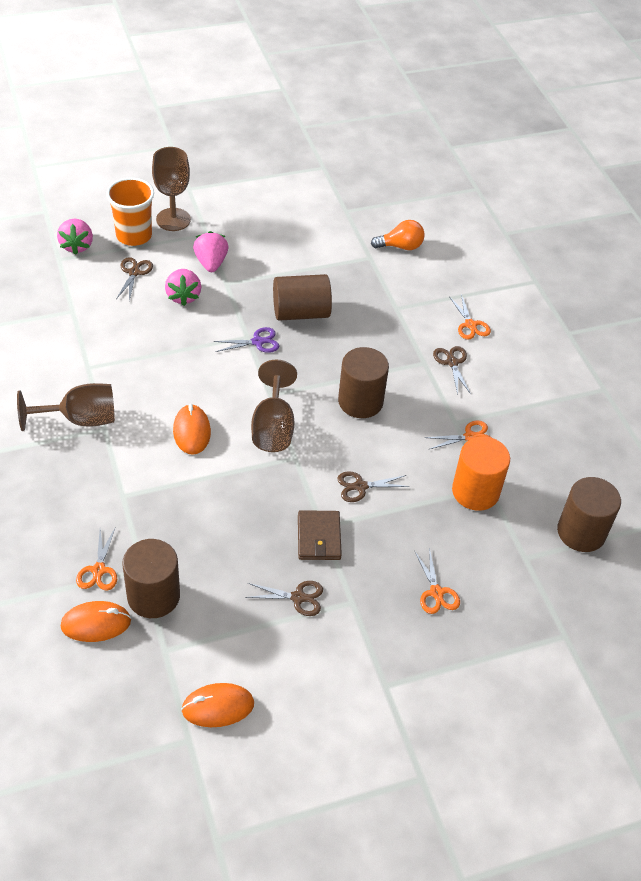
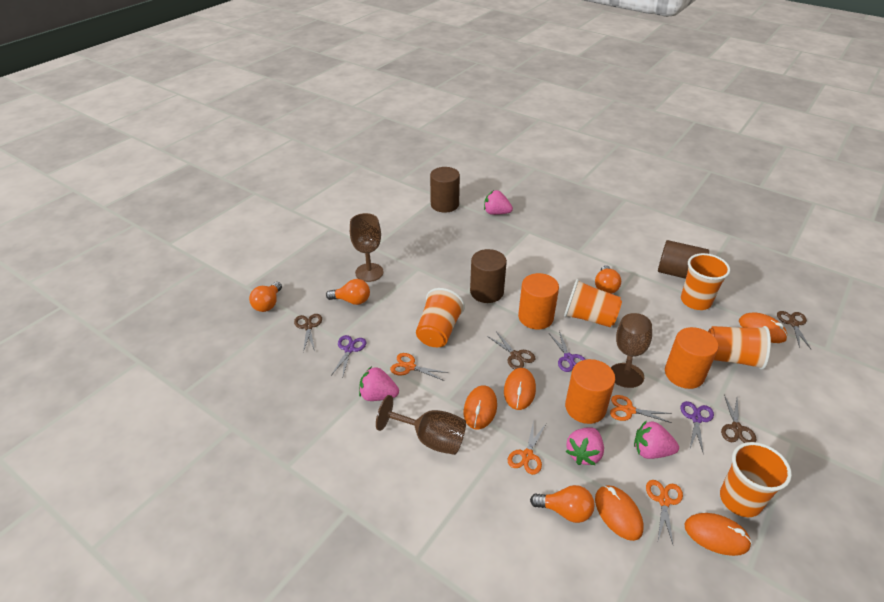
brown cylinder: 4 -> 3
brown wallet: 1 -> 0
orange cup: 1 -> 5
orange cylinder: 1 -> 3
orange light bulb: 1 -> 4
orange mouse: 3 -> 5
pink strawberry: 3 -> 4
purple scissors: 1 -> 3

